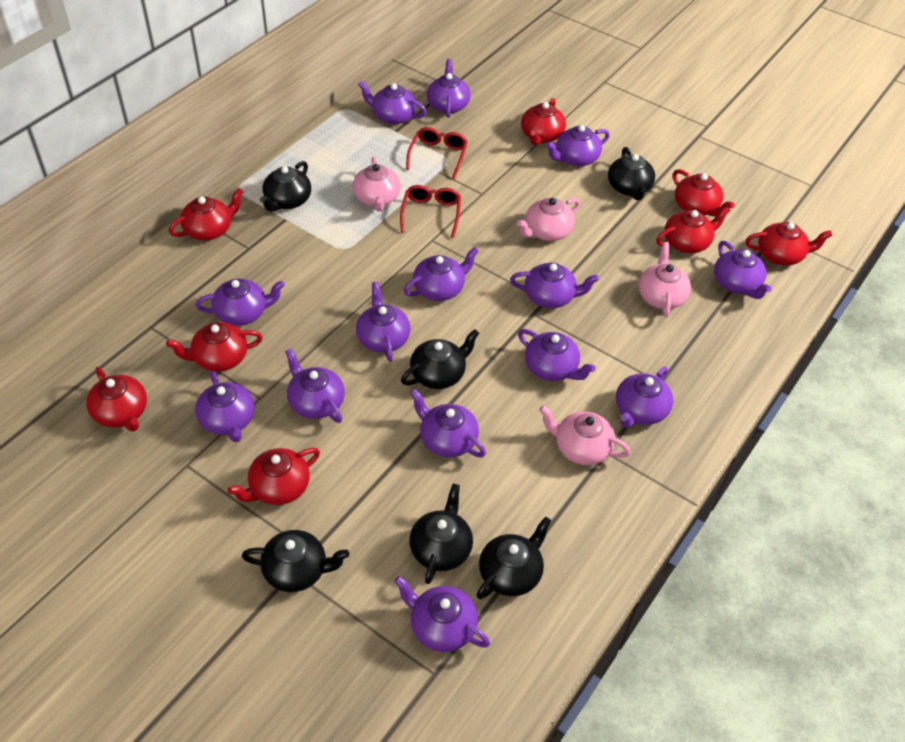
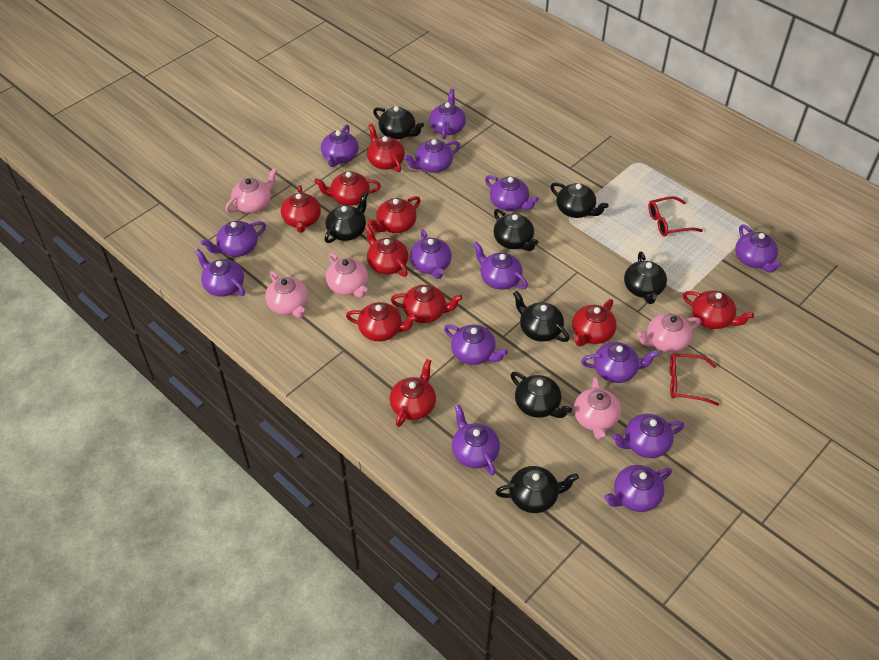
black teapot: 6 -> 8
pink teapot: 4 -> 5
red teapot: 8 -> 10

